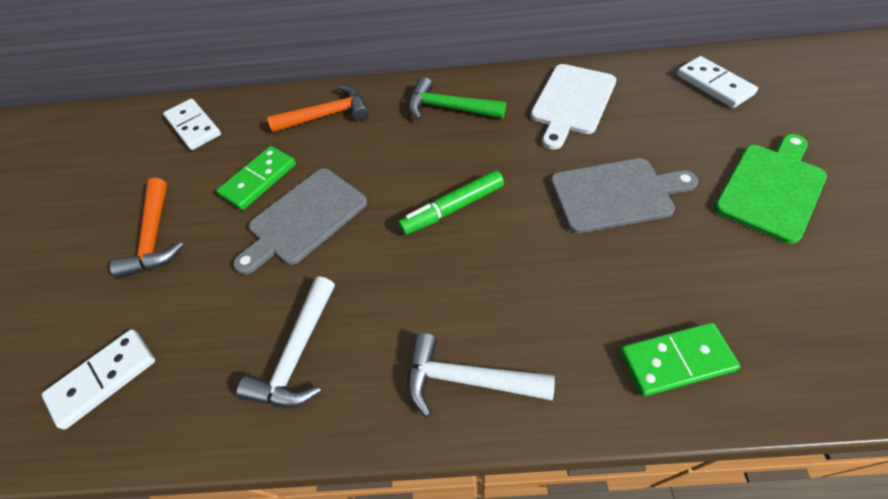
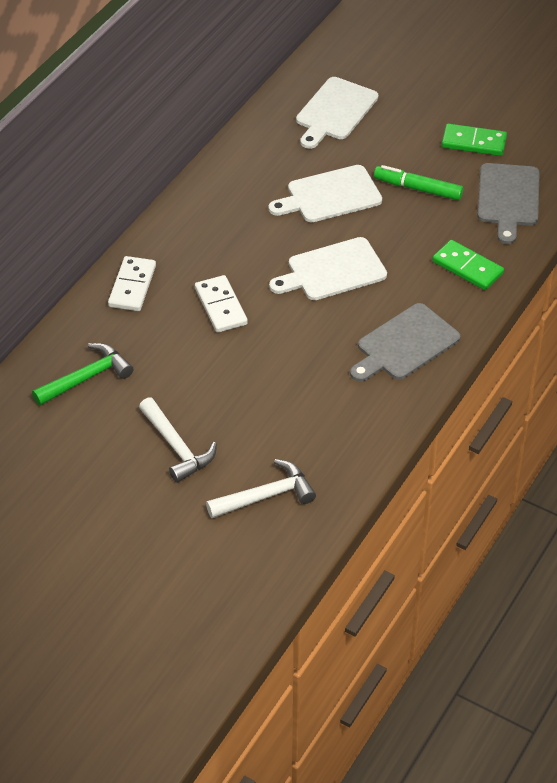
green cutting board: 1 -> 0
orange hammer: 2 -> 0
white cutting board: 1 -> 3
white domino: 3 -> 2

